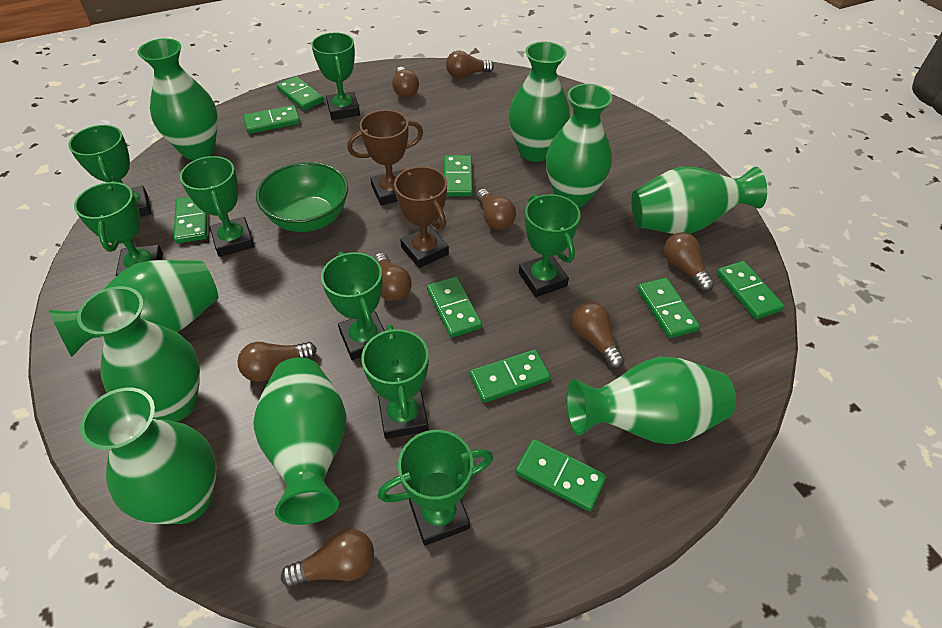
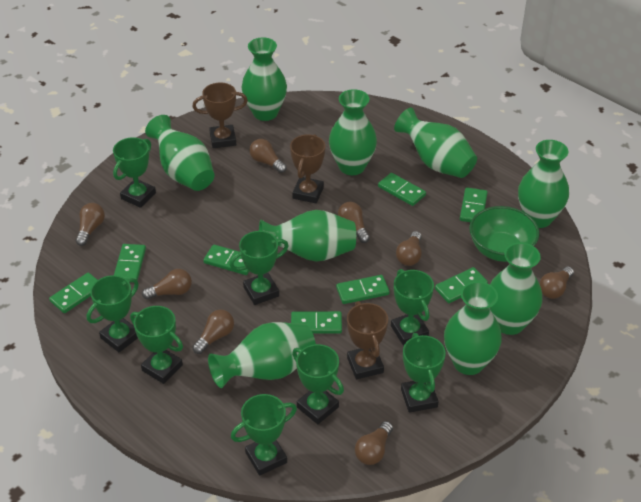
brown trophy: 2 -> 3
green domino: 9 -> 8

